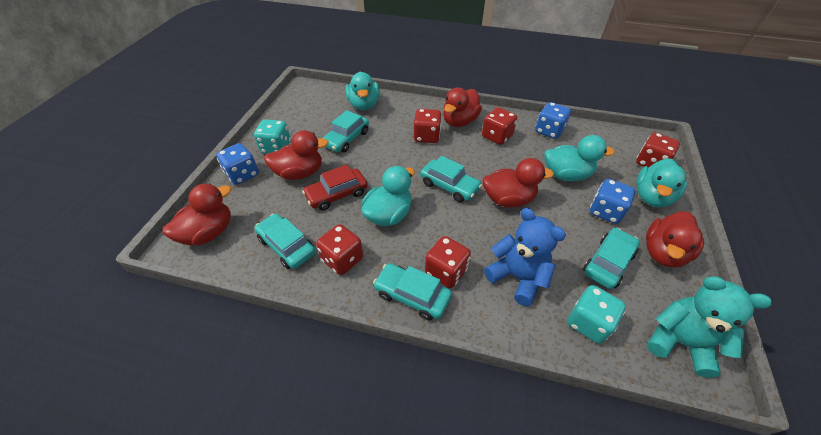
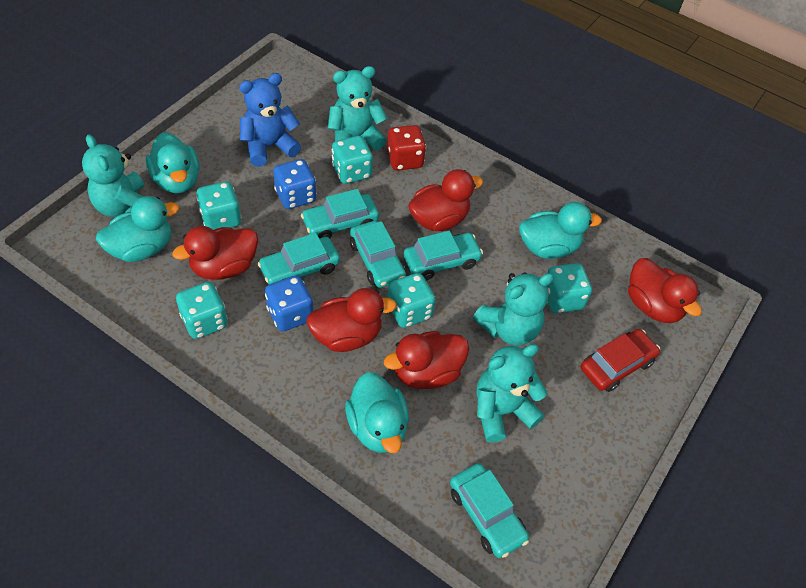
blue dice: 3 -> 2
red dice: 5 -> 1
turquoise dice: 2 -> 5
turquoise teddy bear: 1 -> 4

